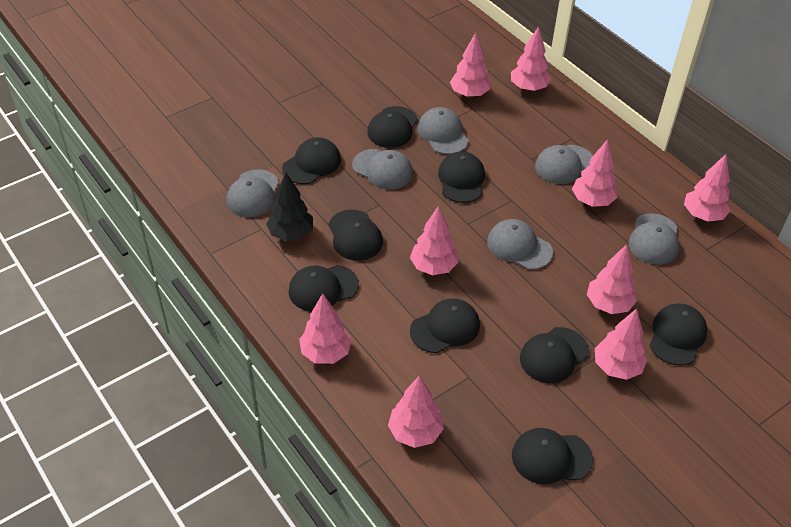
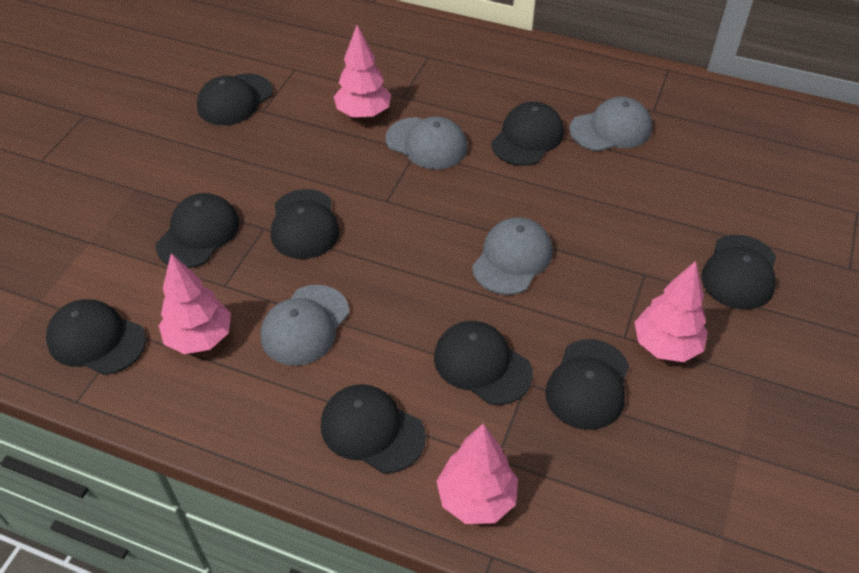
black tree: 1 -> 0
grey cap: 6 -> 4
pink tree: 9 -> 4

